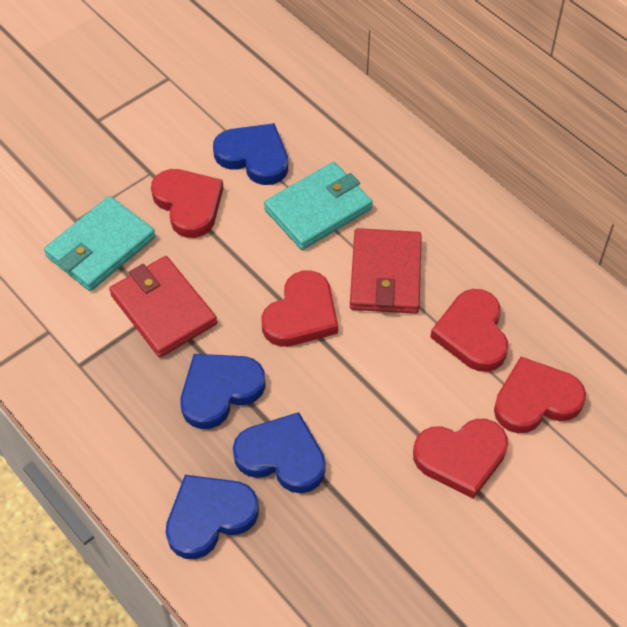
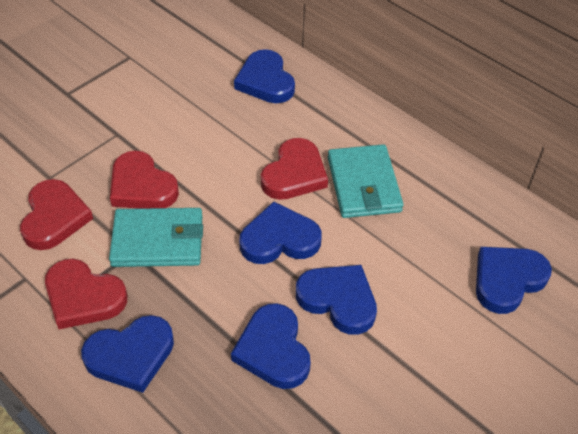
blue heart: 4 -> 6
red heart: 5 -> 4
red wallet: 2 -> 0

